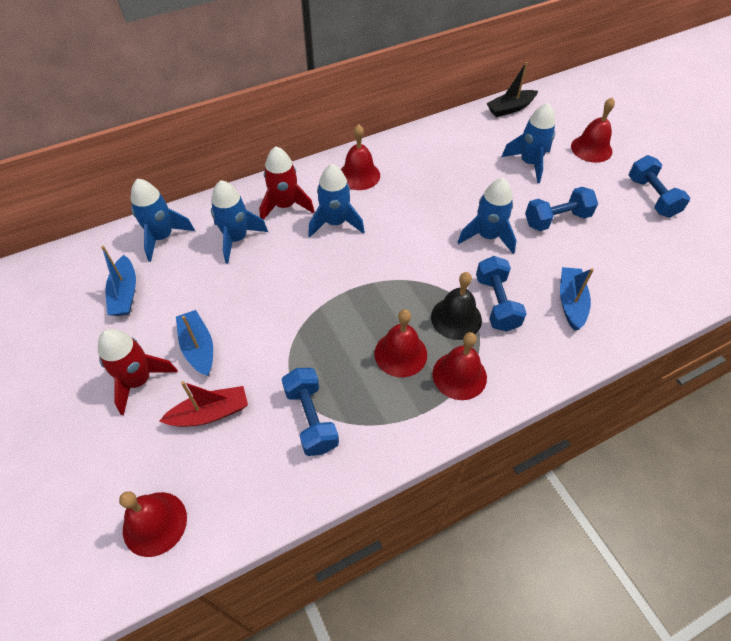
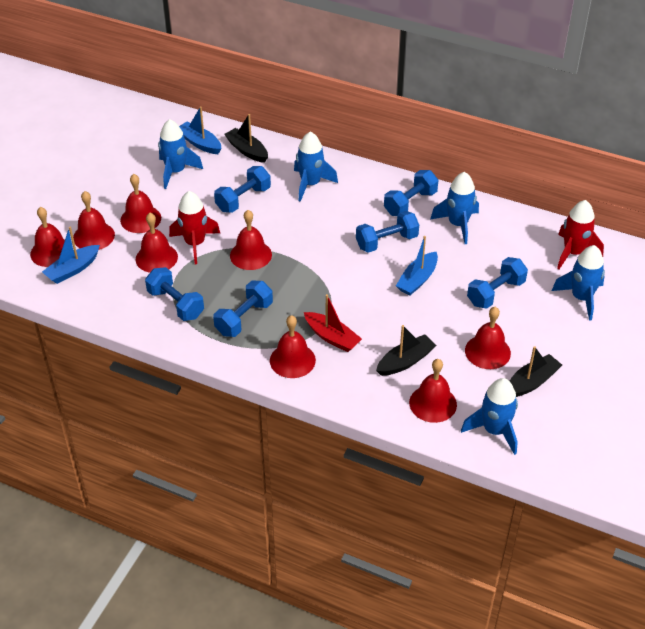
black bell: 1 -> 0
black boat: 1 -> 3
blue dumbbell: 4 -> 6
red bell: 5 -> 8

